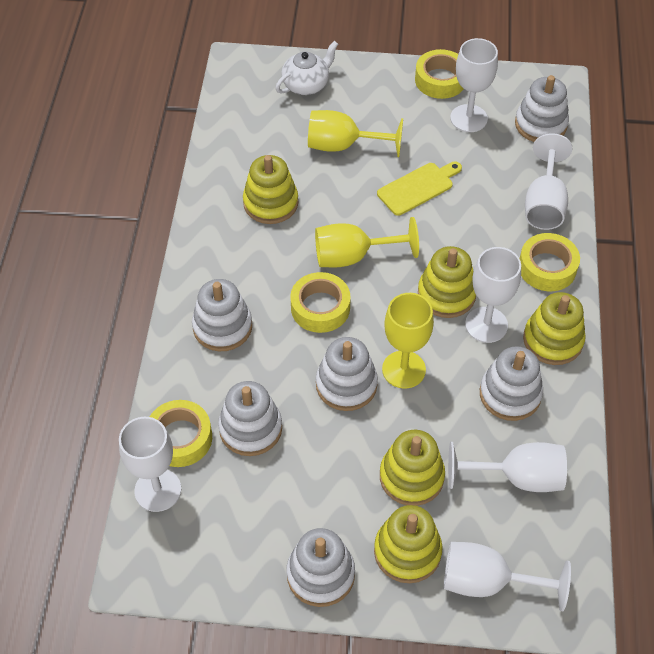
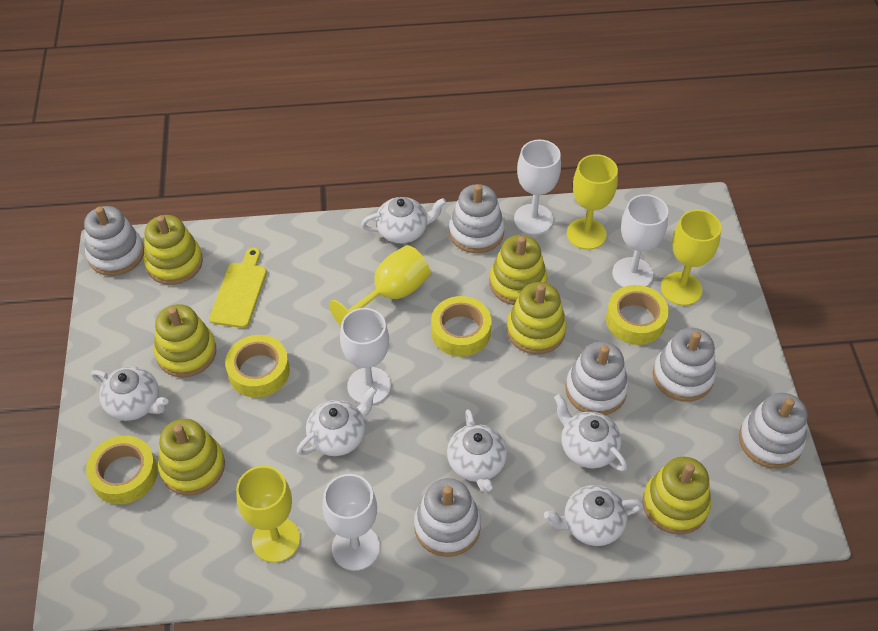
white goblet: 6 -> 4
white teapot: 1 -> 6
yellow goblet: 3 -> 4
yellow stacking toy: 5 -> 6

